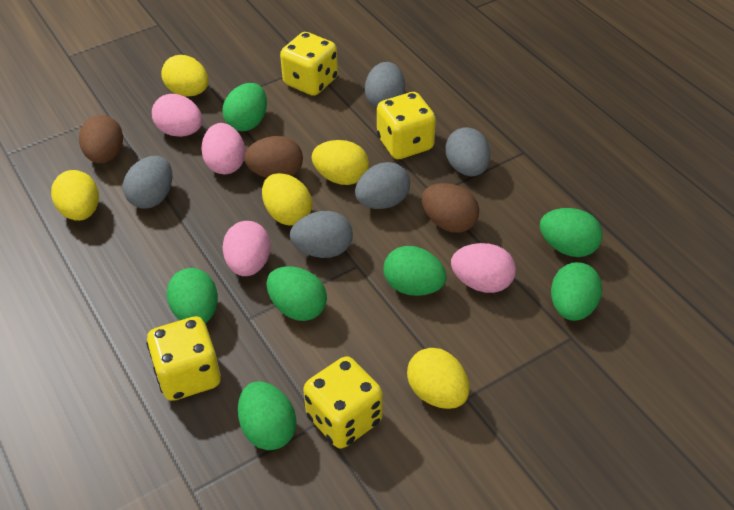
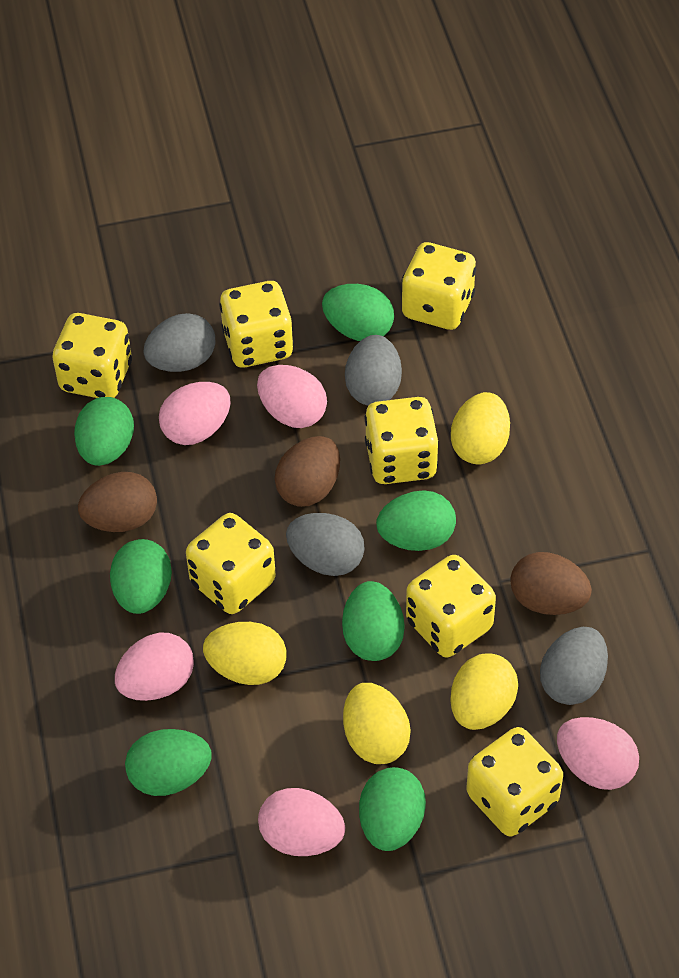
grey egg: 5 -> 4
pink egg: 4 -> 5
yellow dice: 4 -> 7
yellow egg: 5 -> 4

